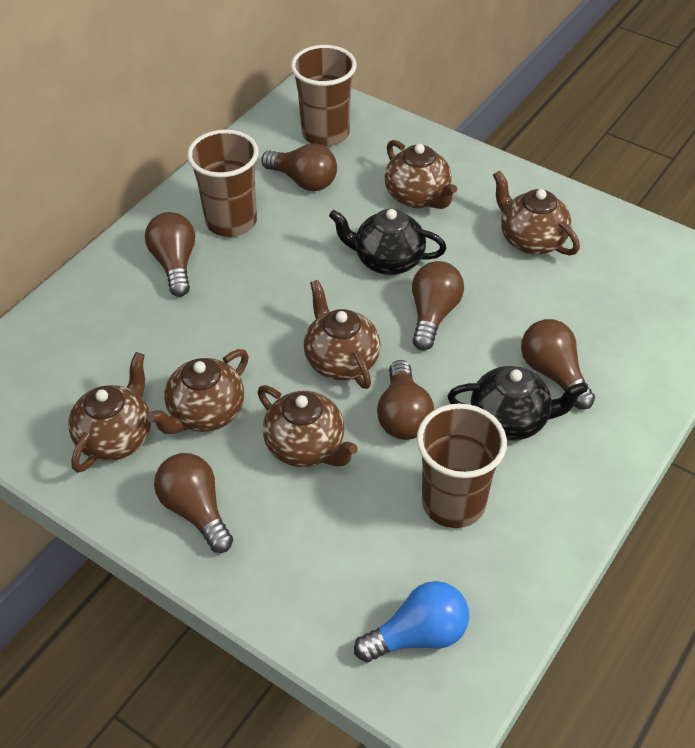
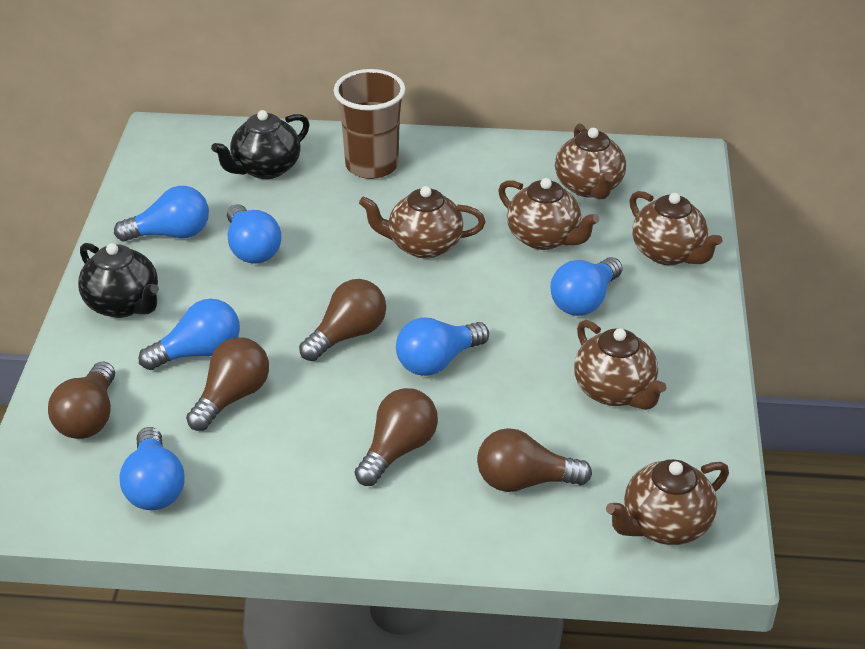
blue light bulb: 1 -> 6
brown cup: 3 -> 1
brown light bulb: 6 -> 5

